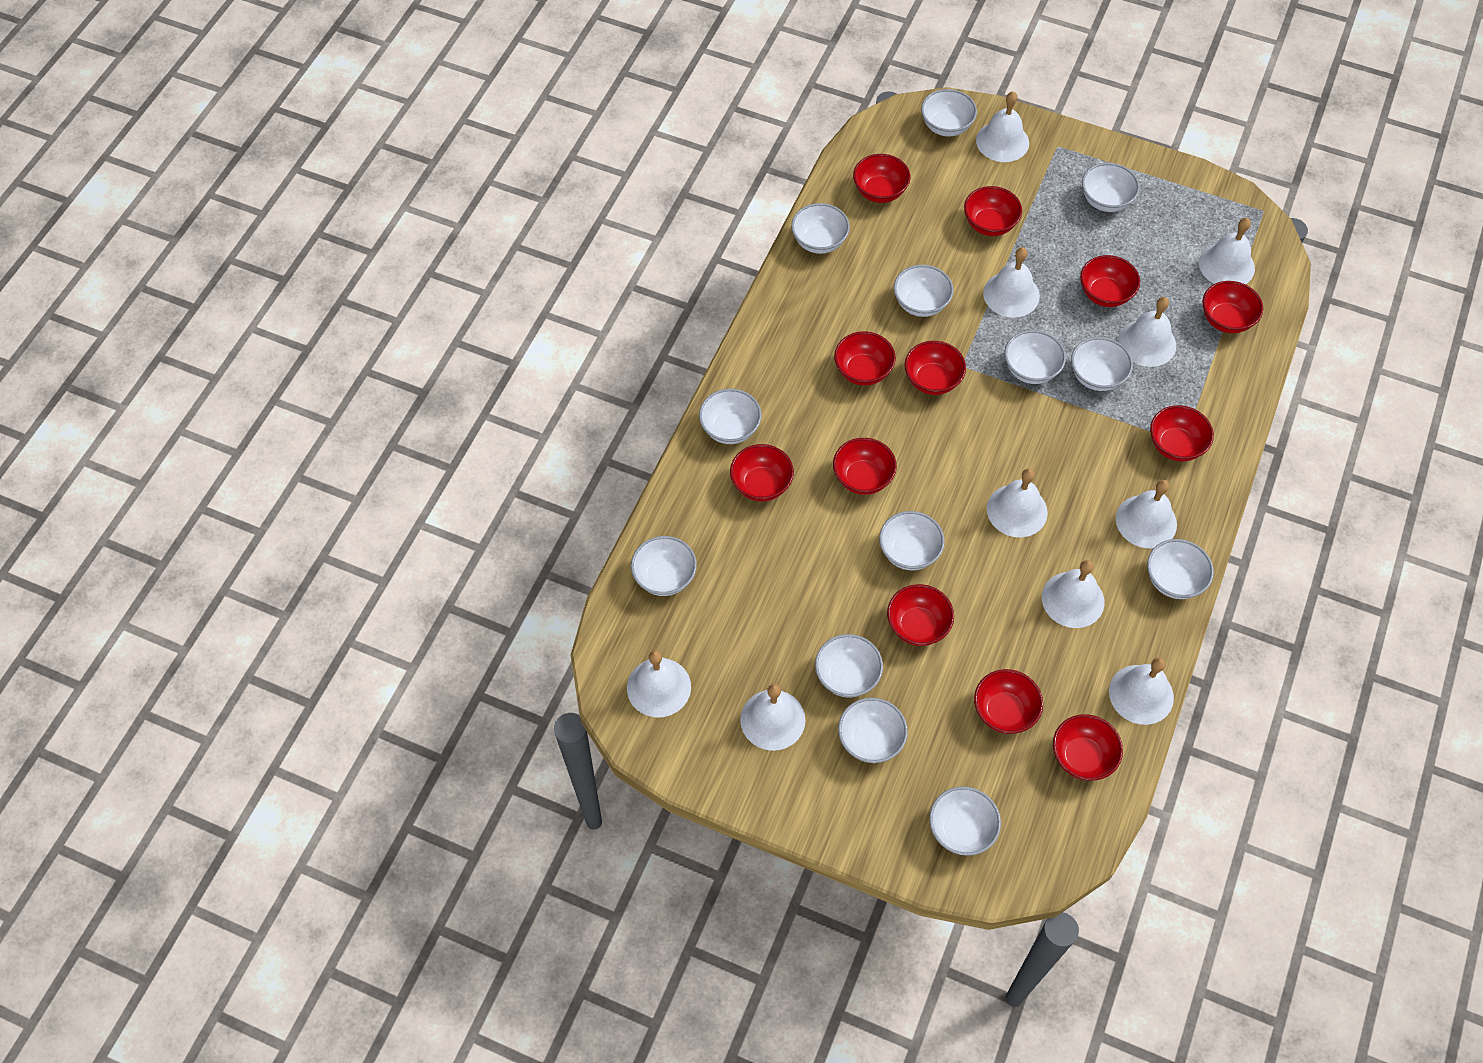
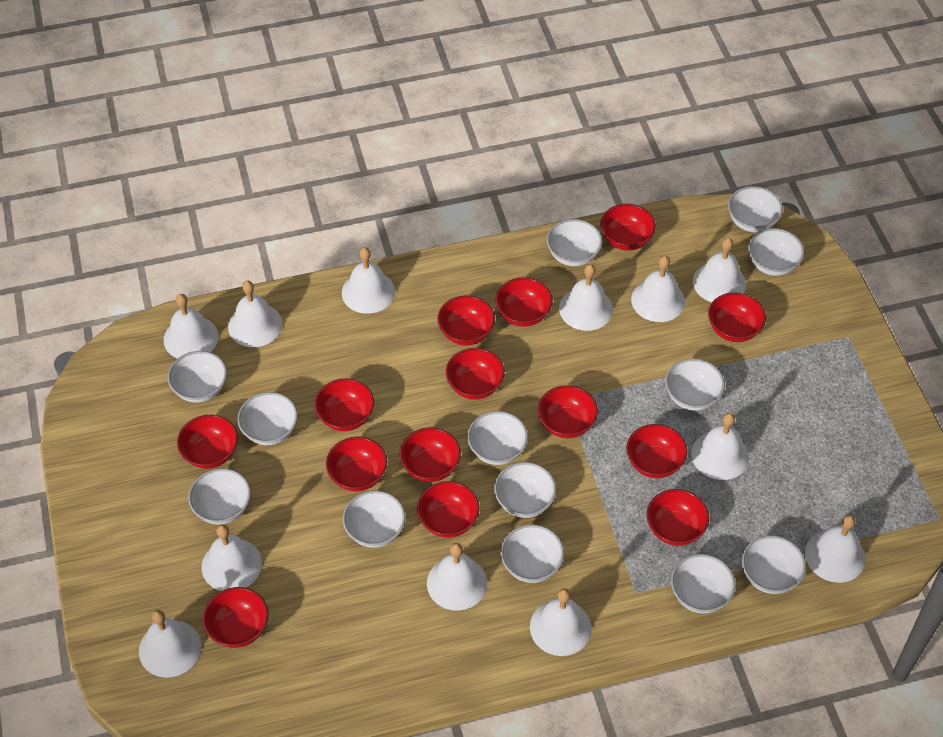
red bowl: 12 -> 14
white bell: 10 -> 12

